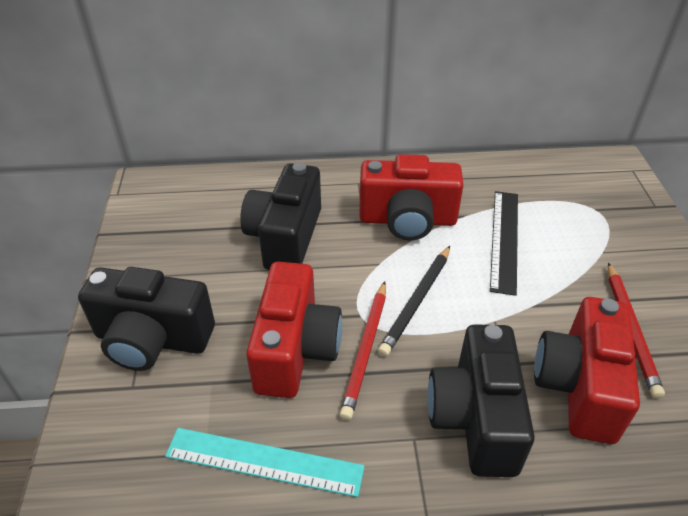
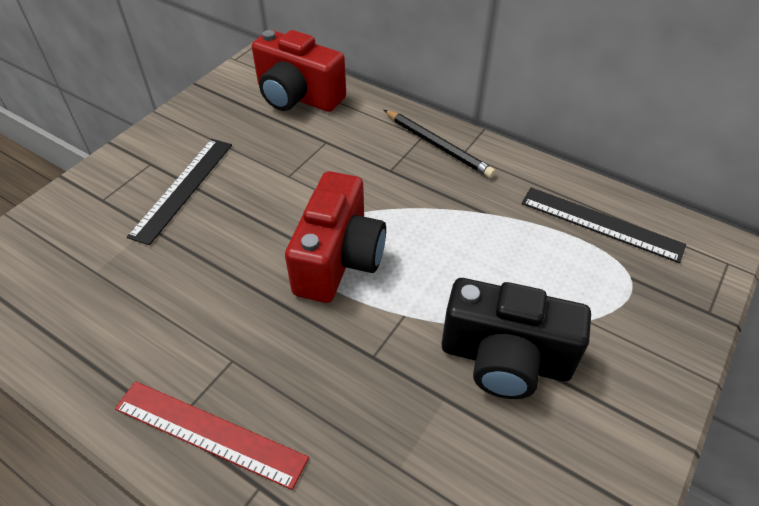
black camera: 3 -> 1
black ruler: 1 -> 2
red camera: 3 -> 2
red pencil: 2 -> 0
red ruler: 0 -> 1
turquoise ruler: 1 -> 0

